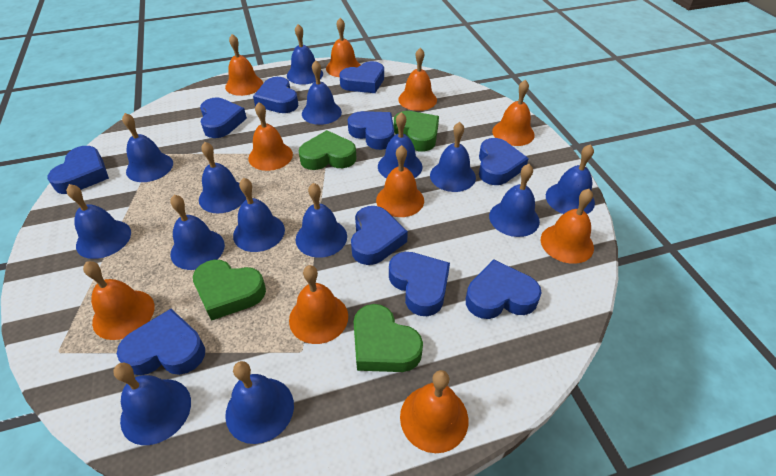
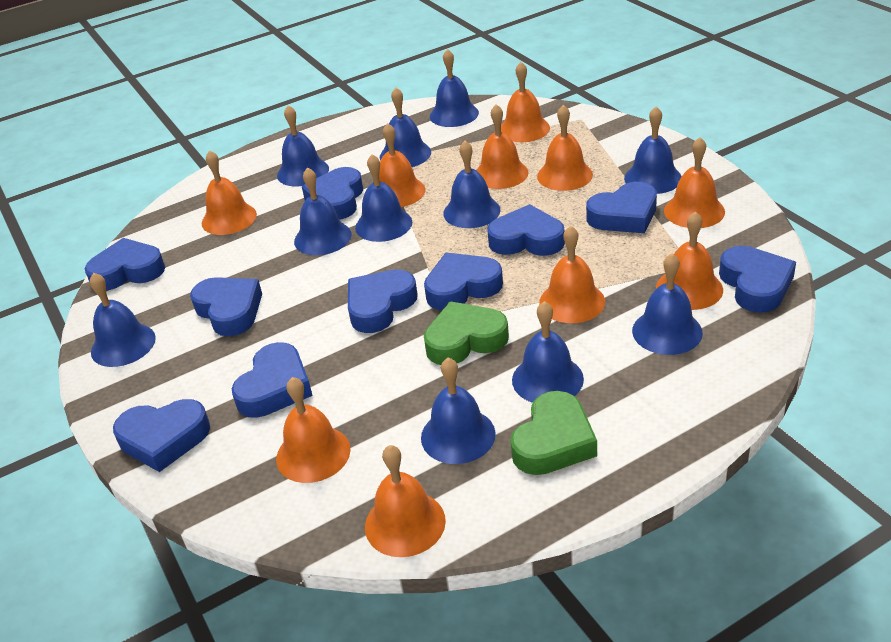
blue bell: 14 -> 11
green heart: 4 -> 2

